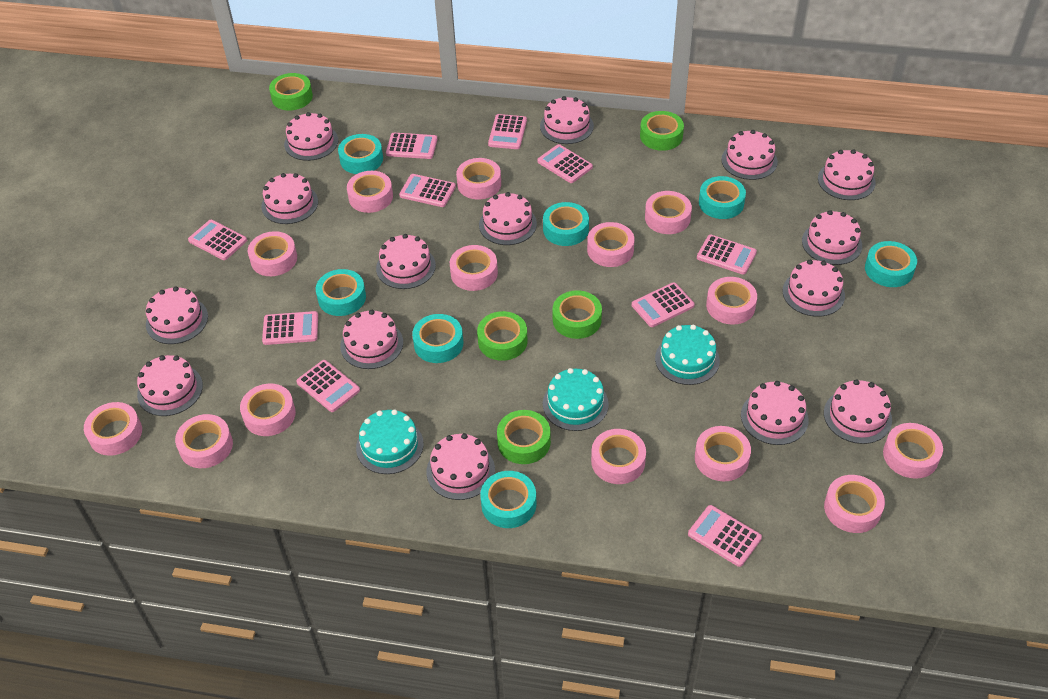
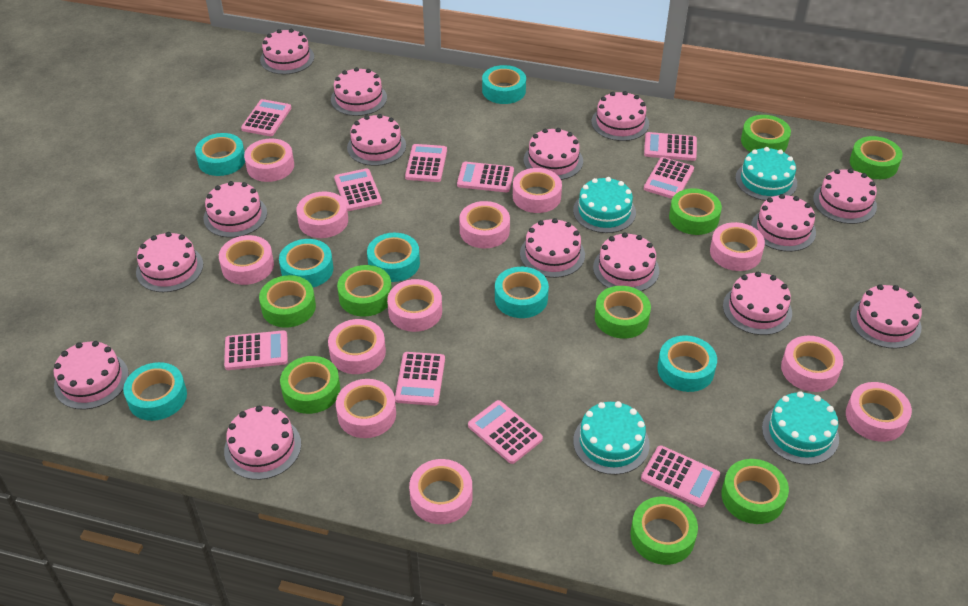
green tape: 5 -> 9
pink tape: 14 -> 12
turquoise cake: 3 -> 4

